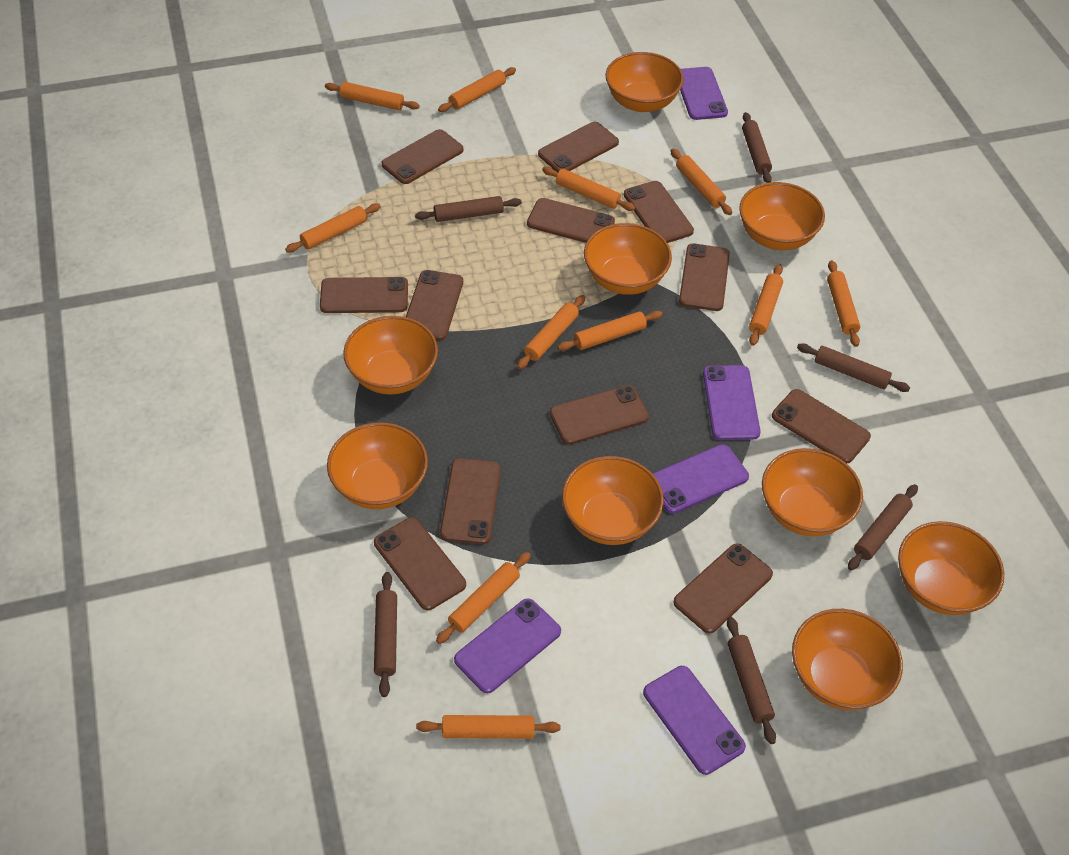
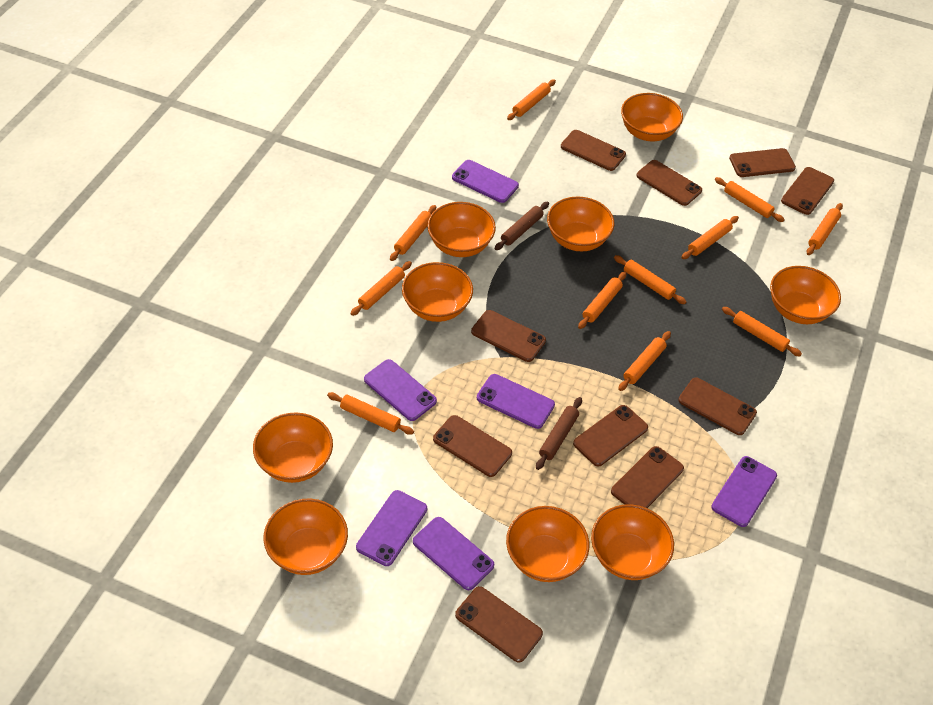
brown phone: 12 -> 10
brown rolling pin: 6 -> 2
purple phone: 5 -> 6

